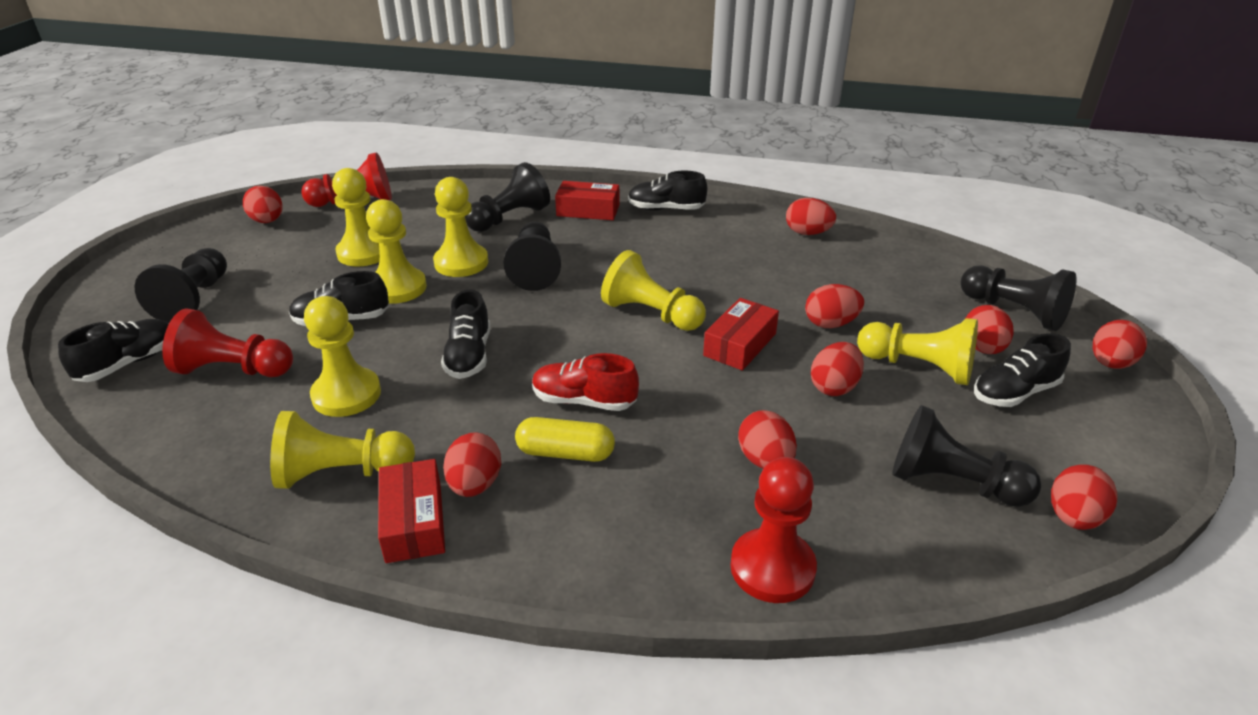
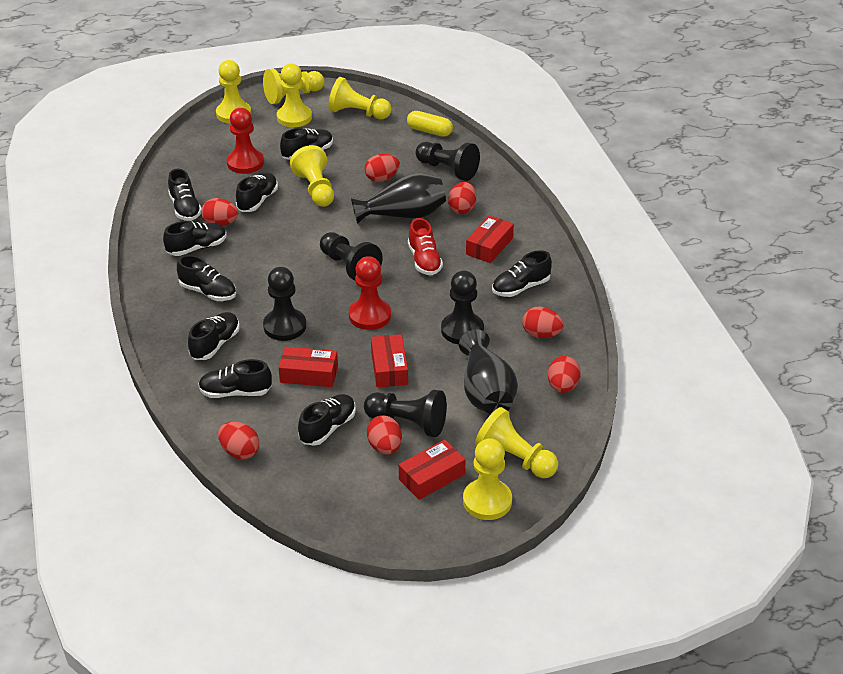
black shoe: 5 -> 9
black vase: 0 -> 2
red box: 3 -> 4
red egg: 9 -> 7
red pawn: 3 -> 2

